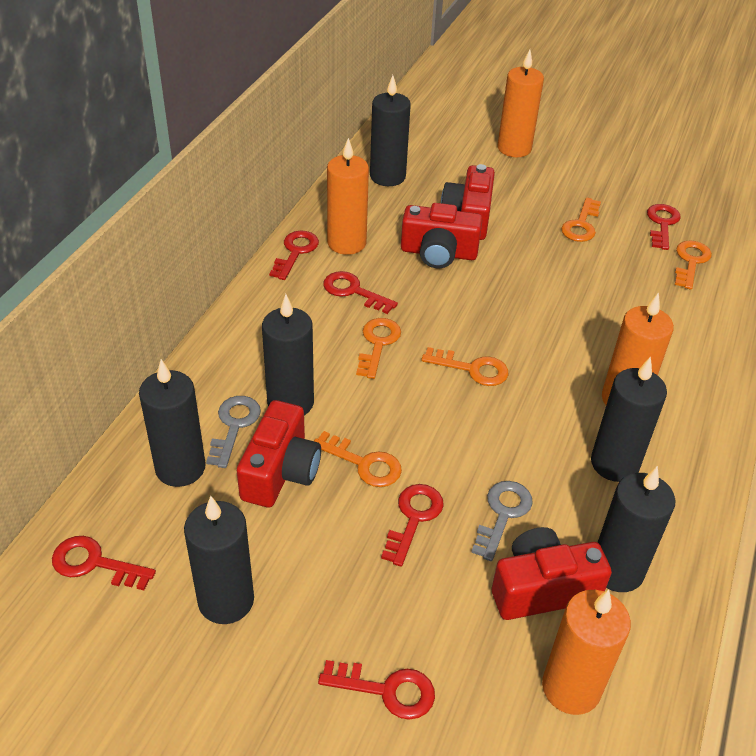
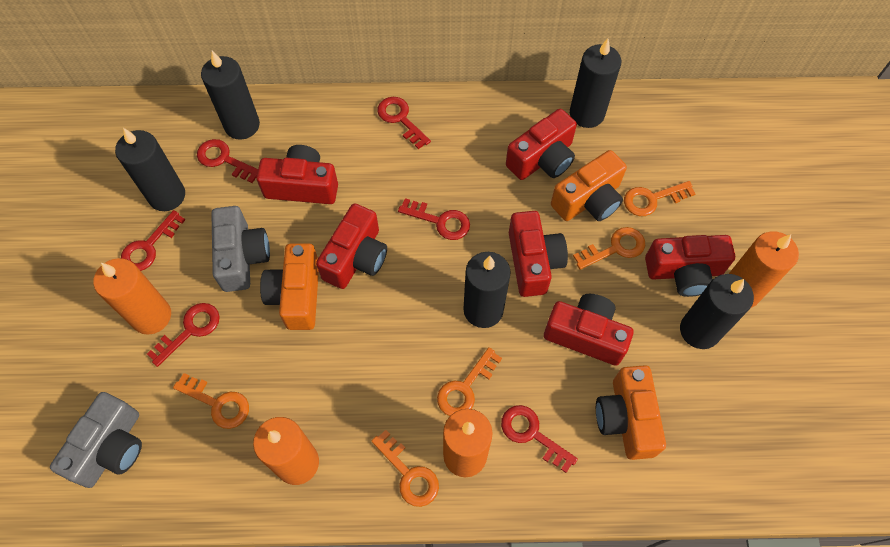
black candle: 6 -> 5
grey camera: 0 -> 2
grey key: 2 -> 0
orange camera: 0 -> 3
red camera: 4 -> 6

